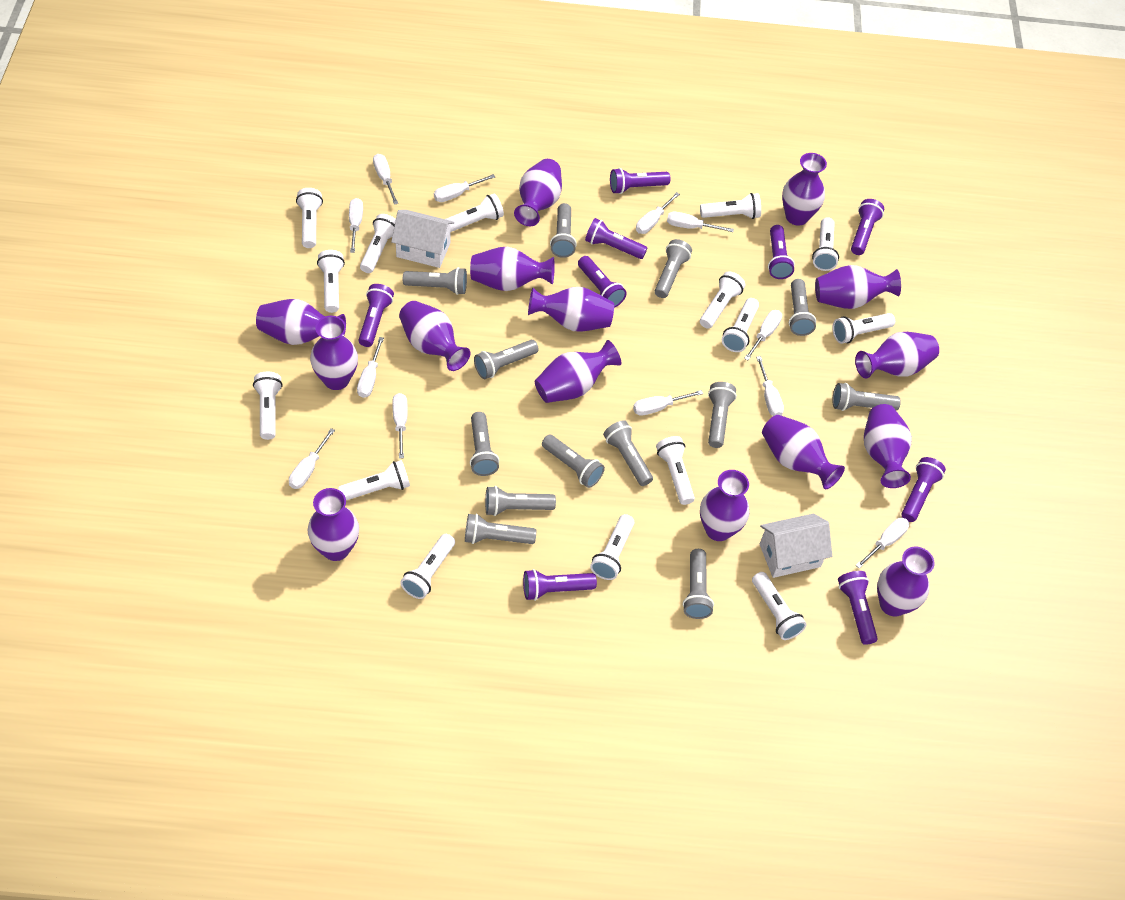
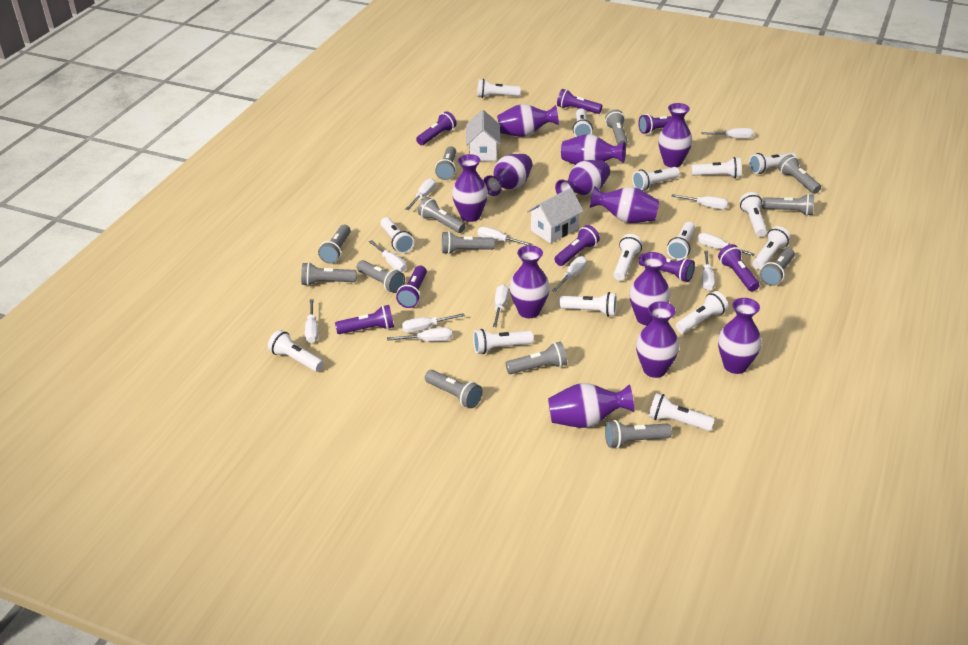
purple flashlight: 9 -> 8
purple vase: 15 -> 12

